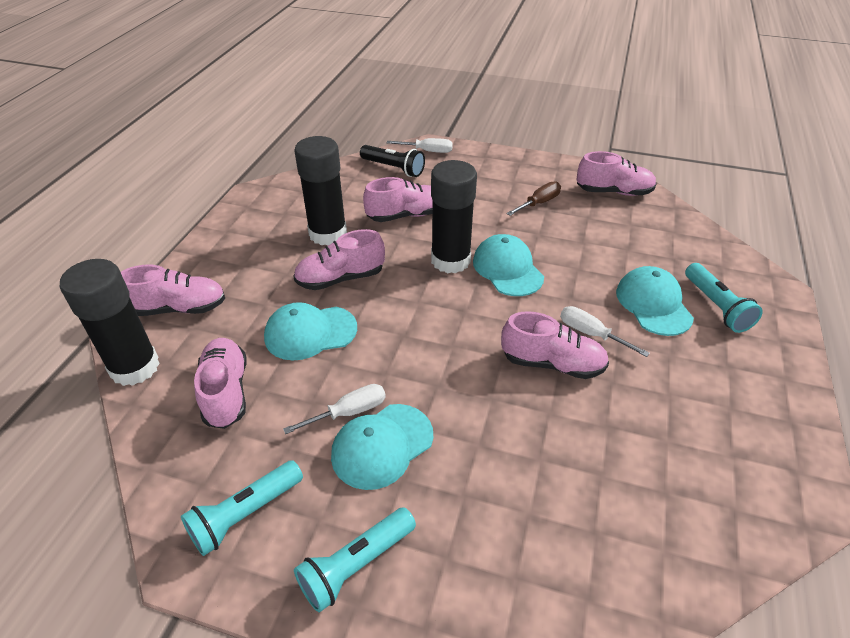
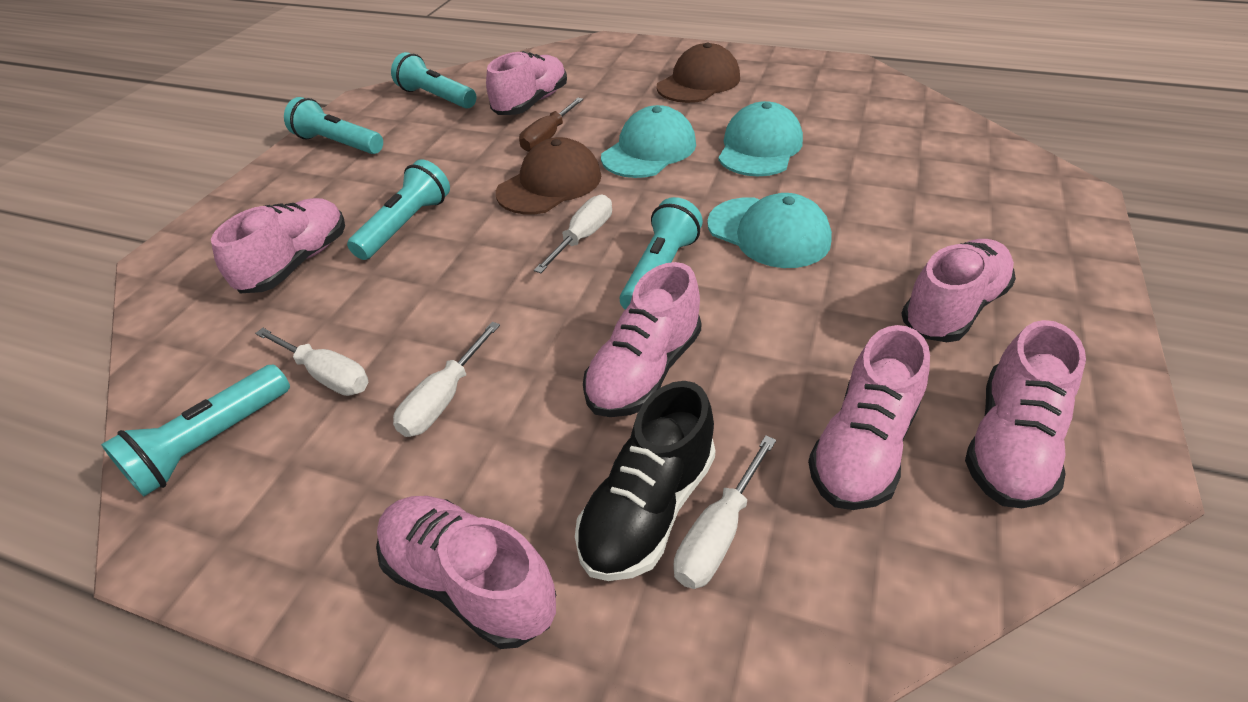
black flashlight: 1 -> 0
black glue stick: 3 -> 0
black shoe: 0 -> 1
brown cap: 0 -> 2
pink shoe: 6 -> 7
turquoise cap: 4 -> 3
turquoise flashlight: 3 -> 5
white screwdriver: 3 -> 4

